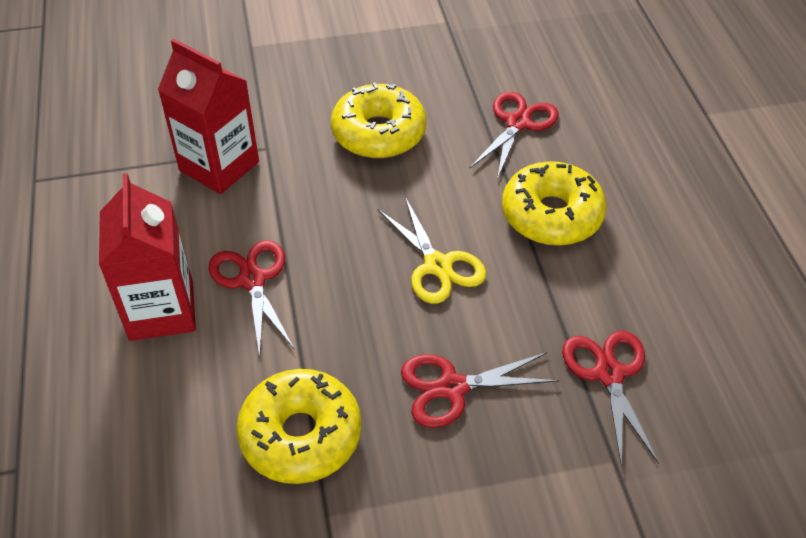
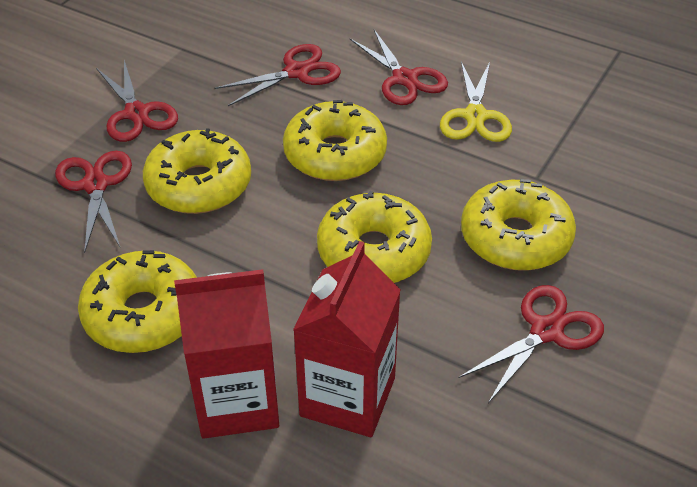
red scissors: 4 -> 5
yellow donut: 3 -> 5

